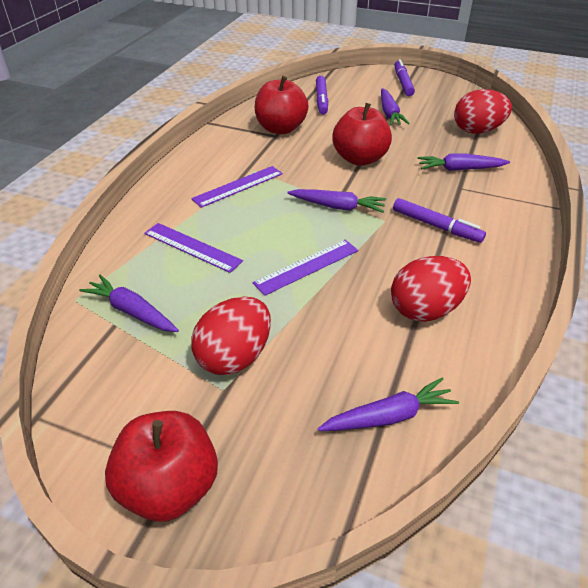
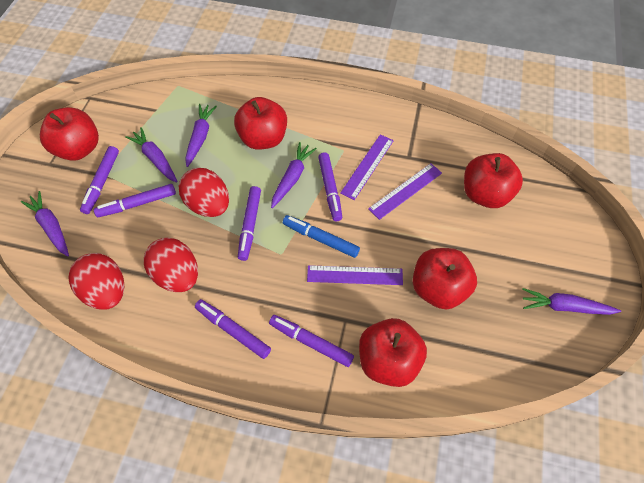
blue marker: 0 -> 1
purple marker: 3 -> 6
red apple: 3 -> 5

